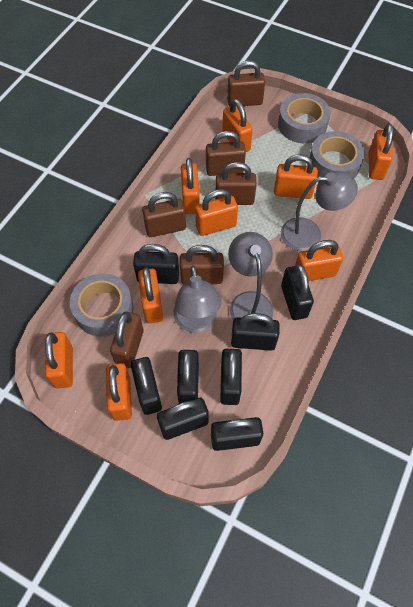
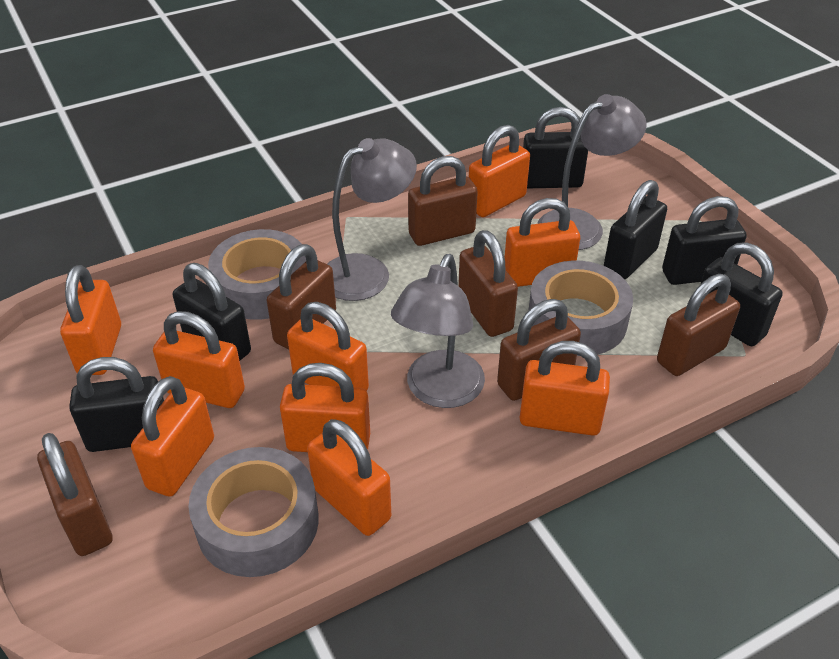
black padlock: 8 -> 6

